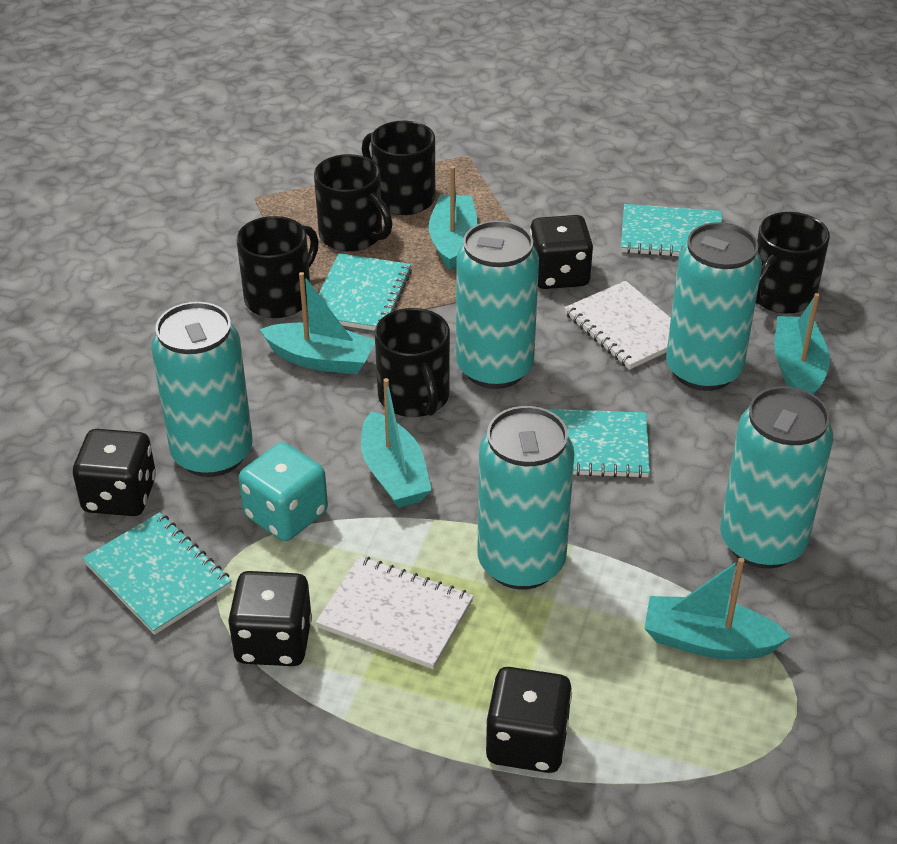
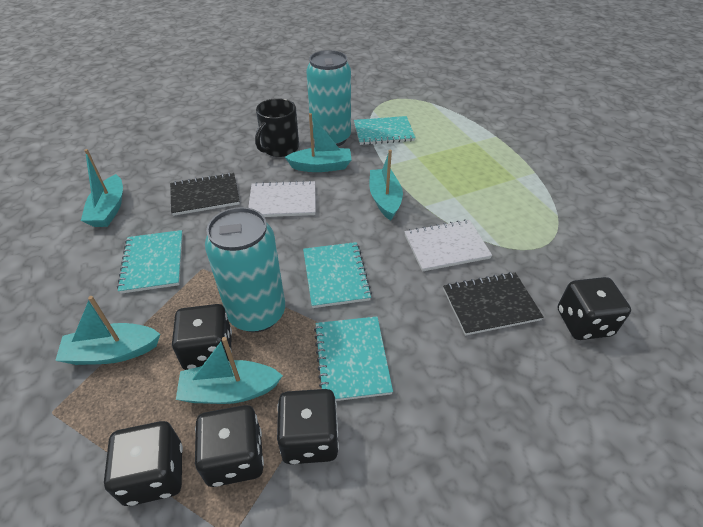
black dice: 4 -> 5
black mug: 5 -> 1
black notebook: 0 -> 2
turquoise can: 5 -> 2
turquoise dice: 1 -> 0

